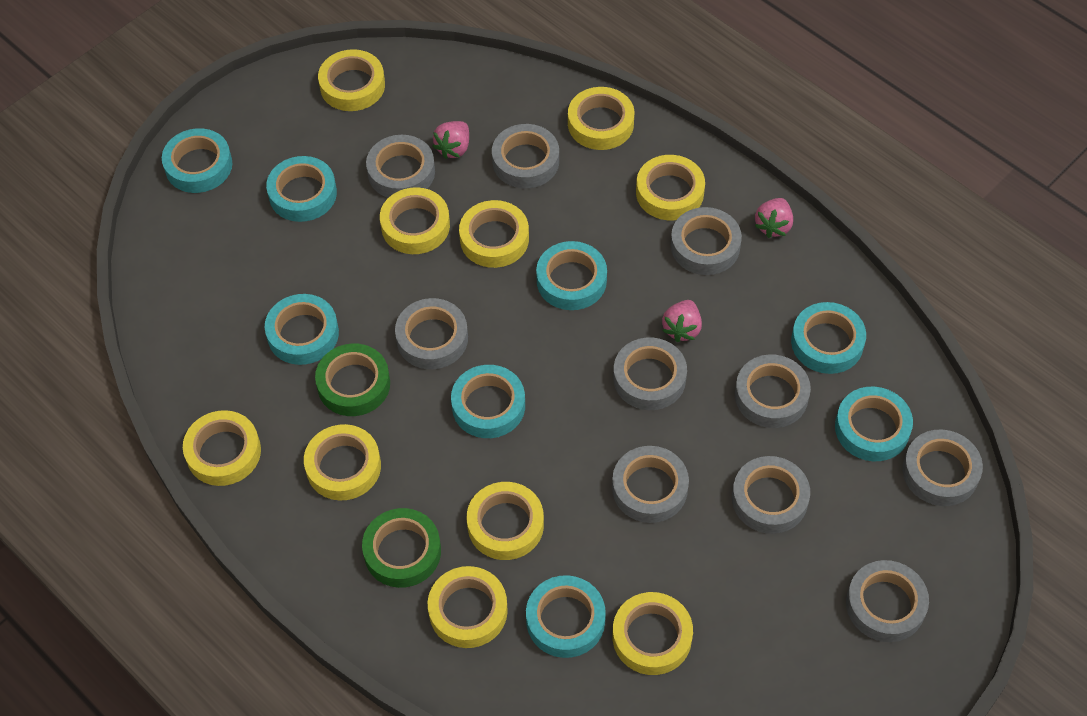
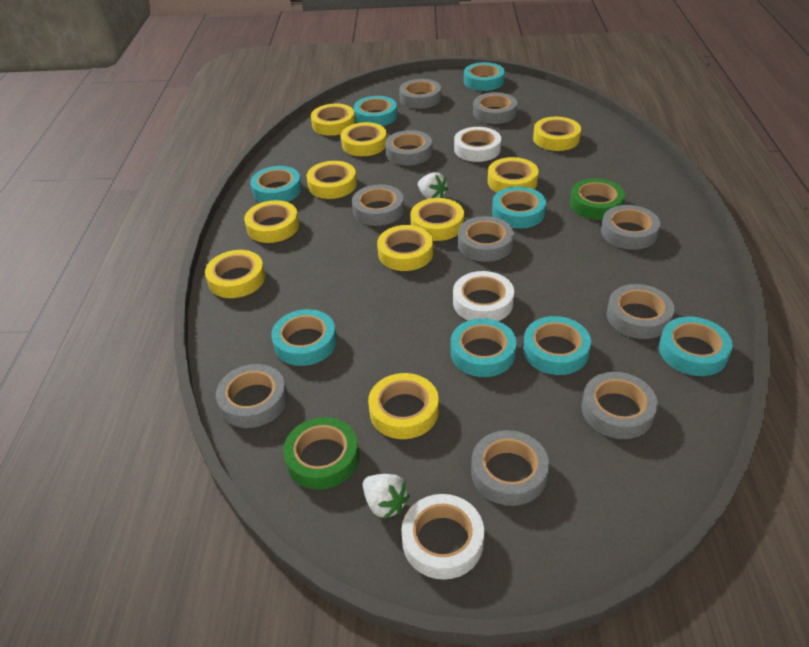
pink strawberry: 3 -> 0
white strawberry: 0 -> 2
white tape: 0 -> 3

